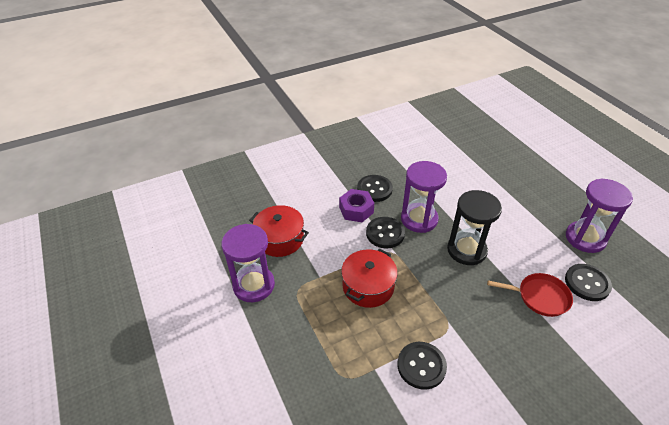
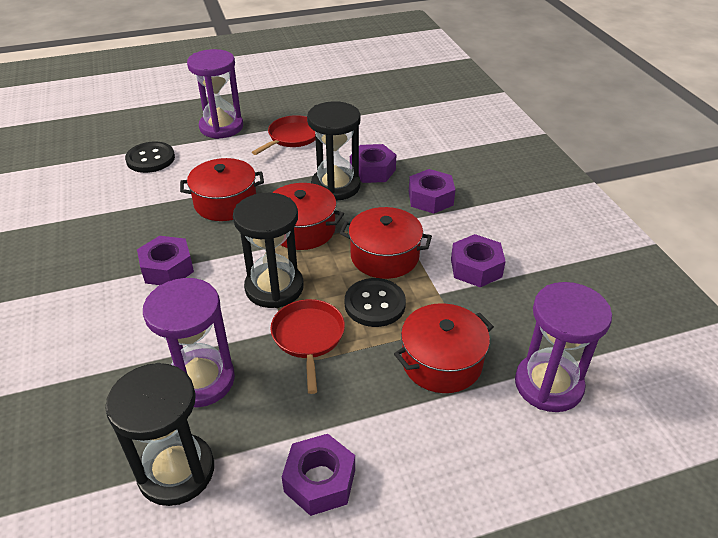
black button: 4 -> 2
black hourglass: 1 -> 3
purple nut: 1 -> 5
red pan: 1 -> 2
red pot: 2 -> 4

